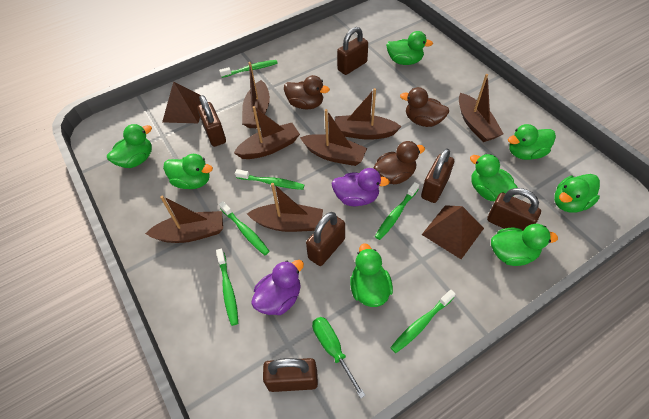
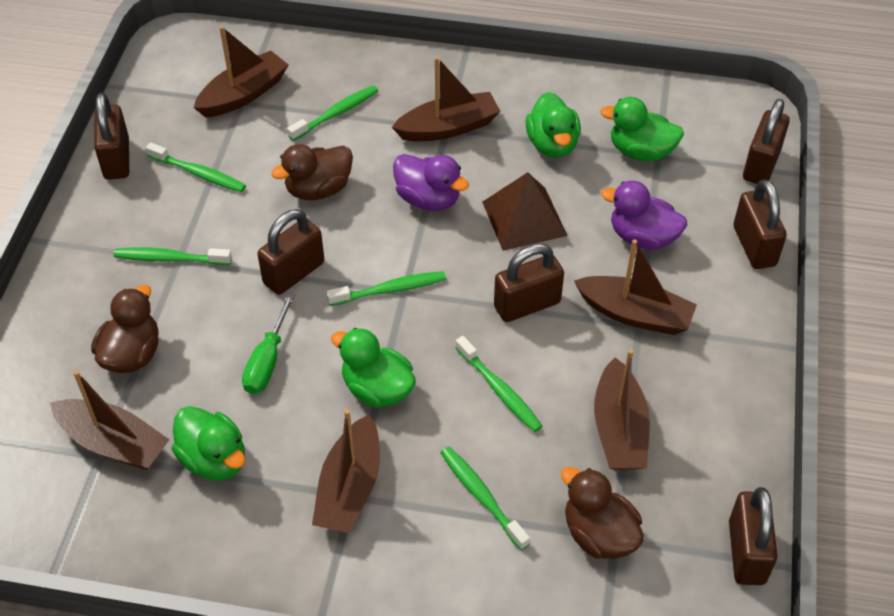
brown boat: 7 -> 6
brown pyramid: 2 -> 1
green duck: 8 -> 4

